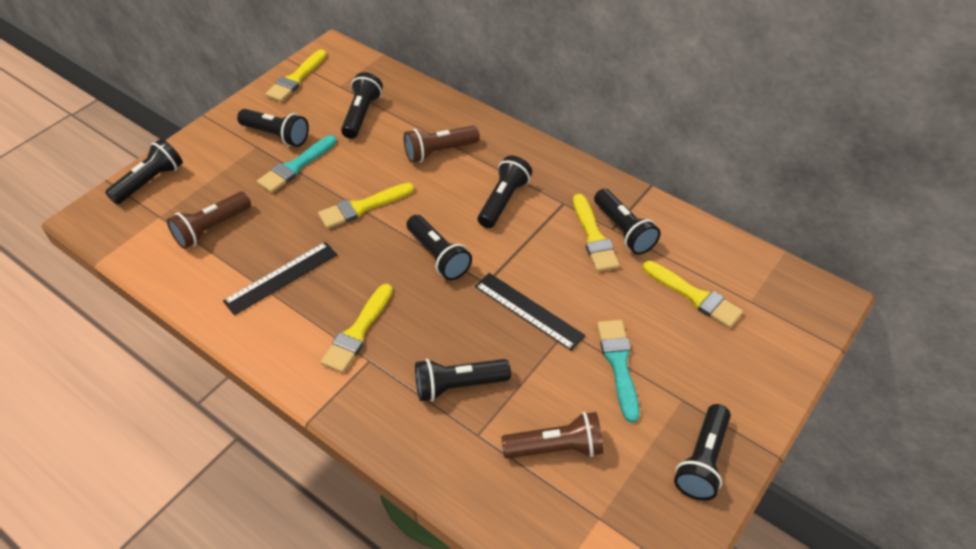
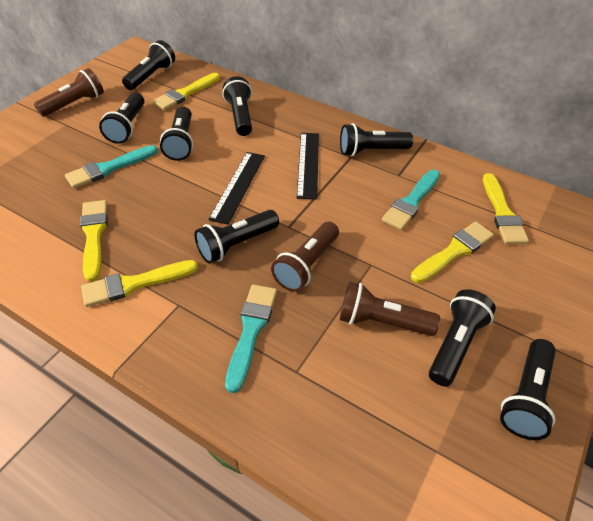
turquoise brush: 2 -> 3

